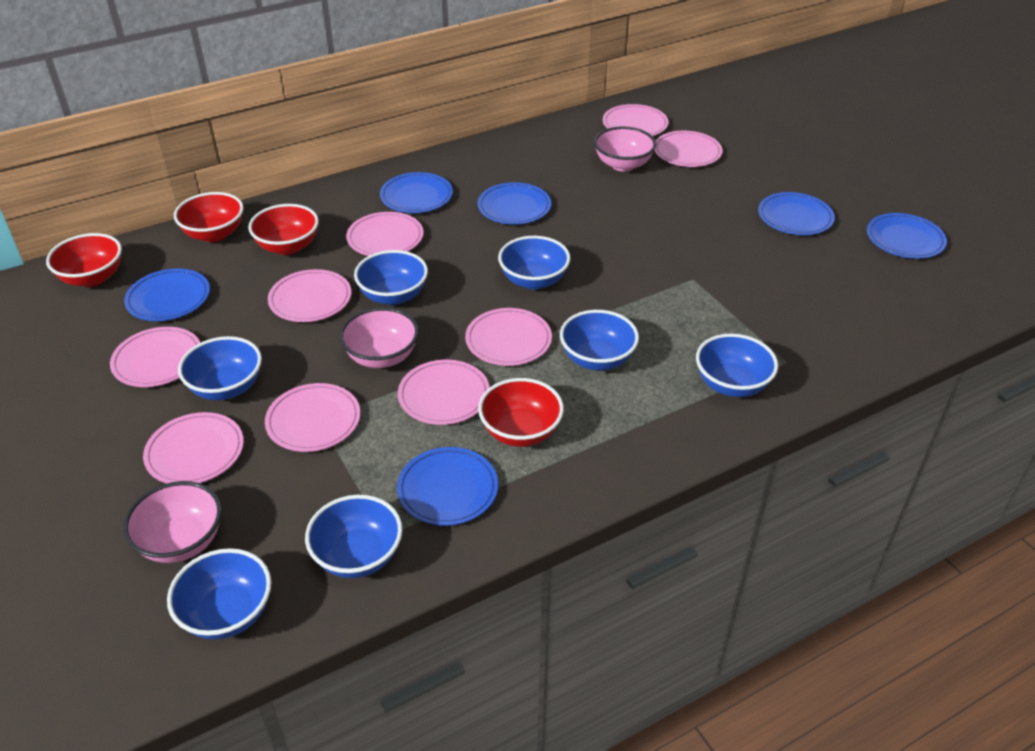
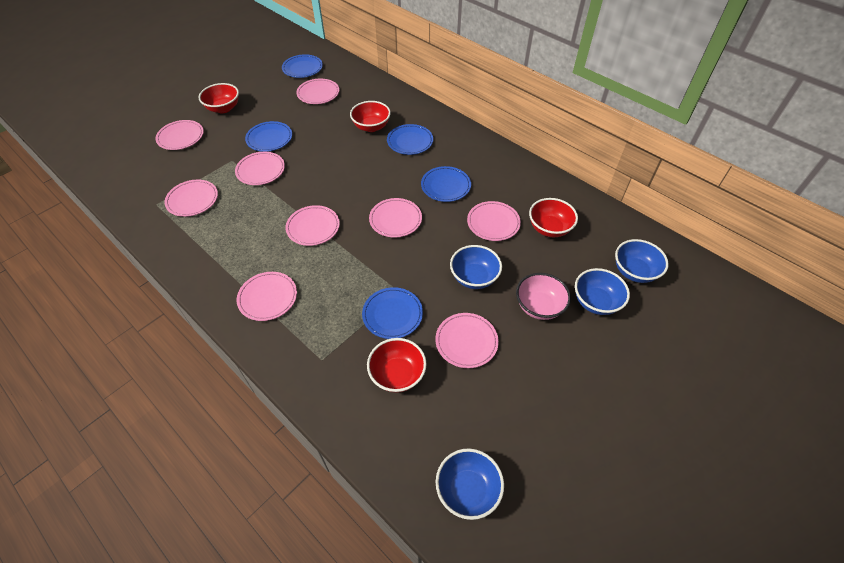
blue bowl: 7 -> 4
blue plate: 6 -> 5
pink bowl: 3 -> 1

